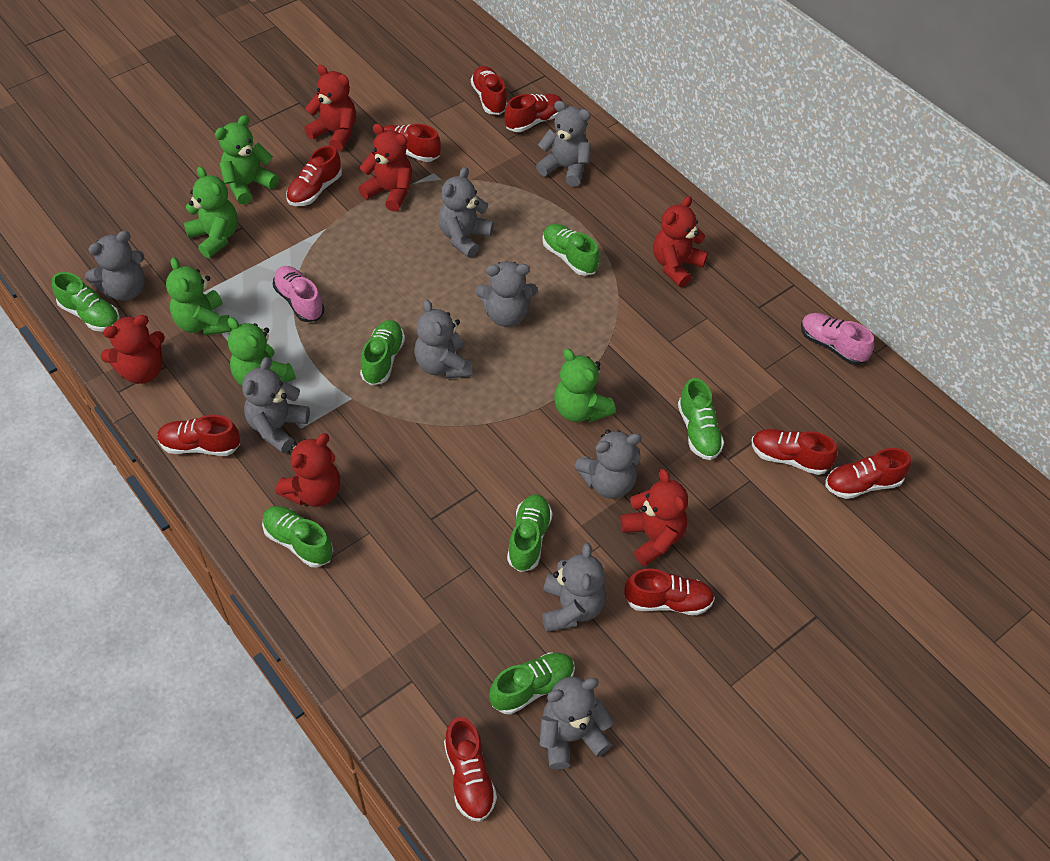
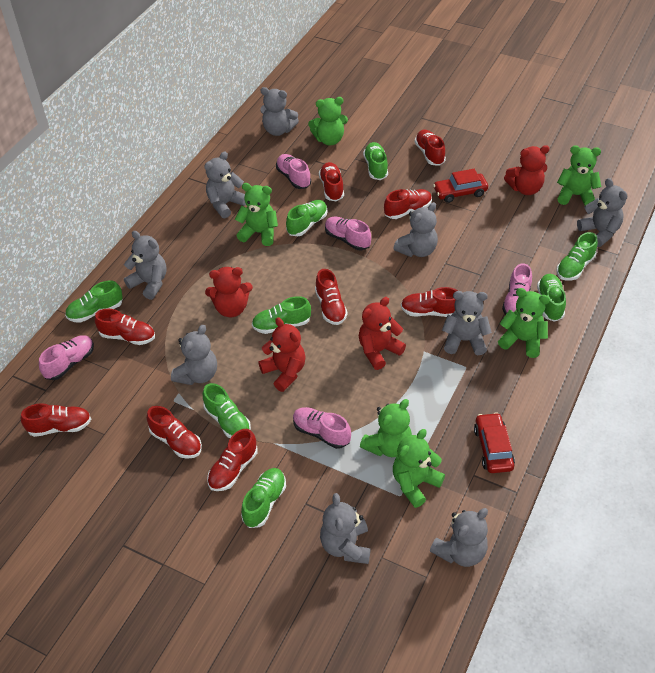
green shoe: 7 -> 8
green teddy bear: 5 -> 6
pink shoe: 2 -> 5
red car: 0 -> 2
red teddy bear: 6 -> 4

